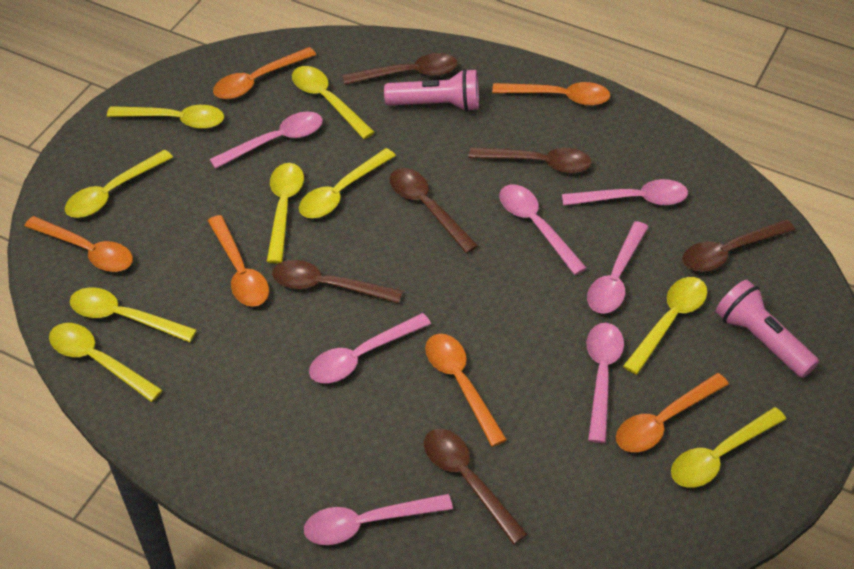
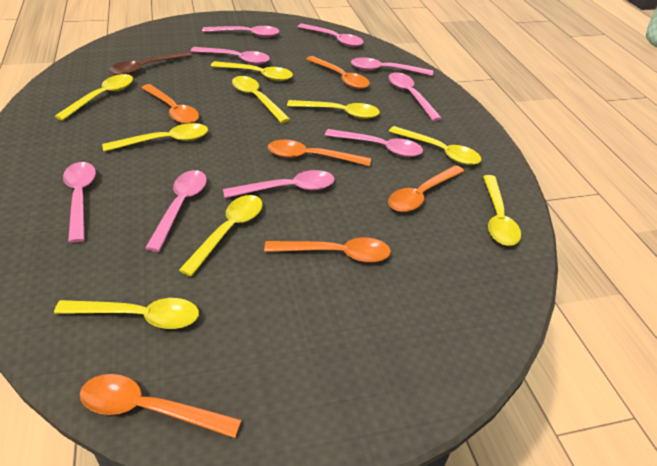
brown spoon: 6 -> 1
pink flashlight: 2 -> 0
pink spoon: 7 -> 9

